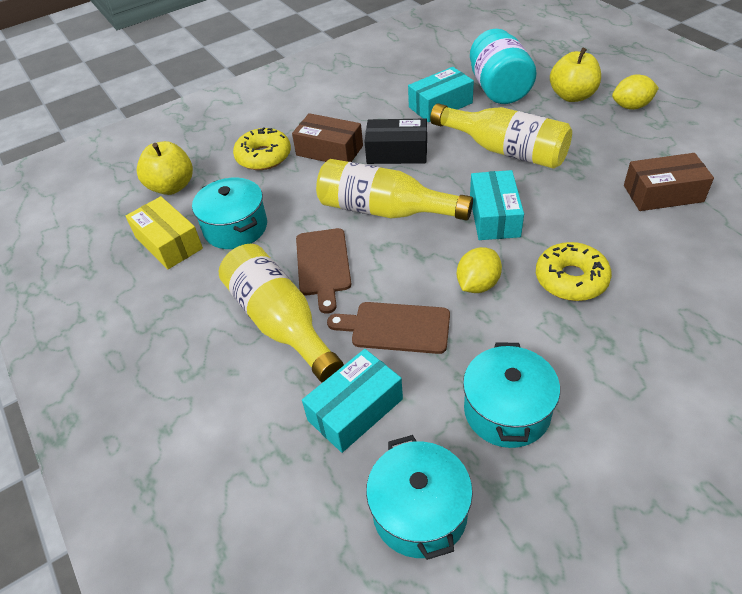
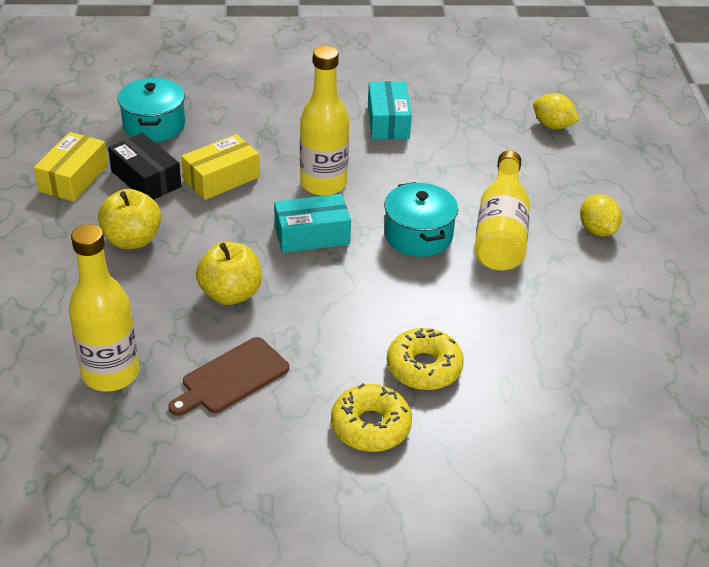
brown box: 2 -> 0
brown cutting board: 2 -> 1
turquoise box: 3 -> 2
turquoise jar: 1 -> 0
turquoise pot: 3 -> 2
yellow box: 1 -> 2

